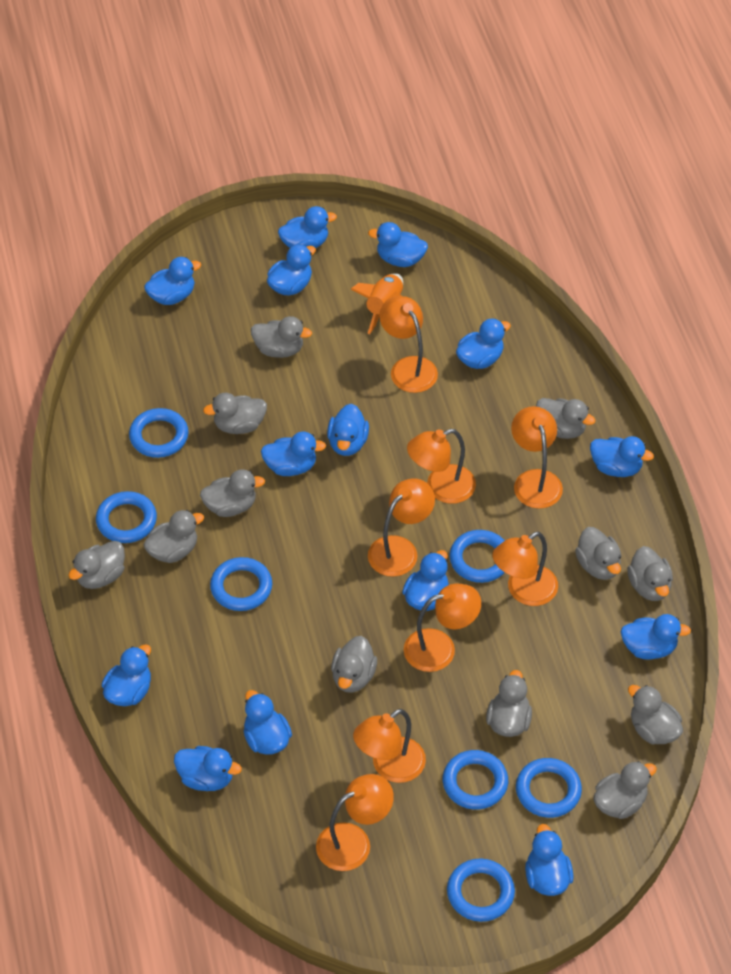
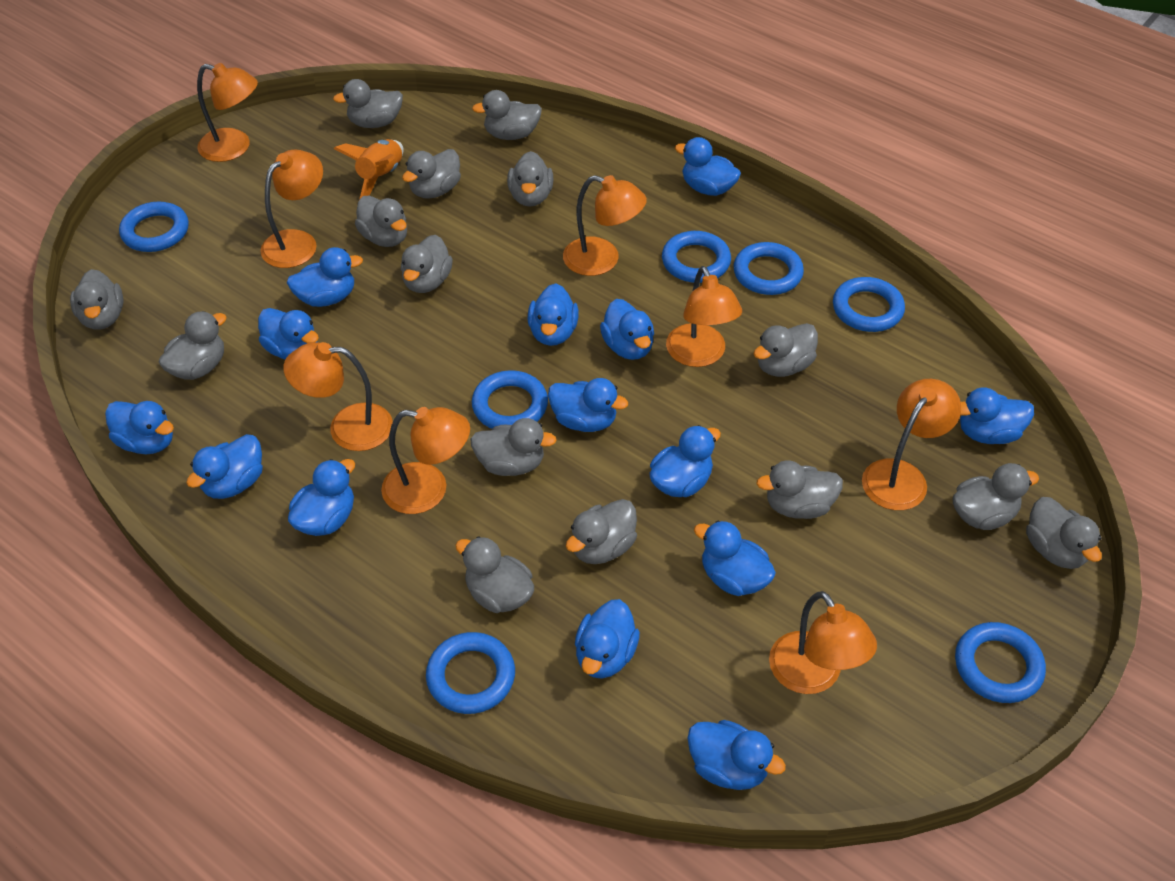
grey duck: 12 -> 15

